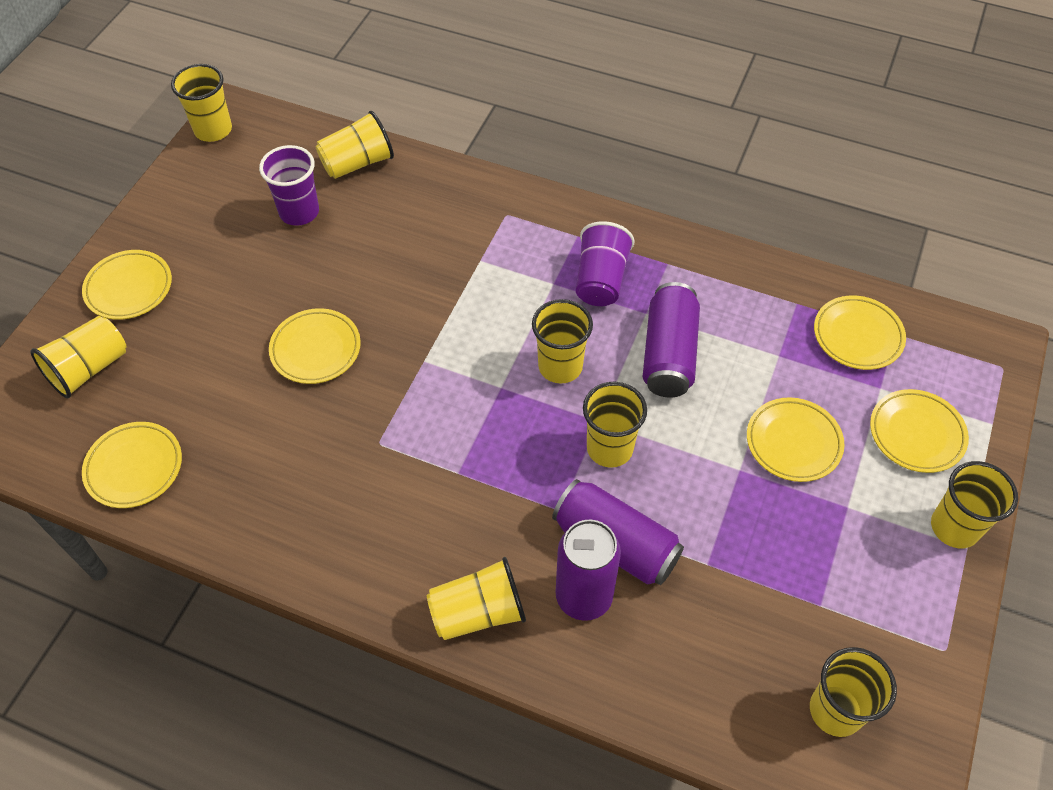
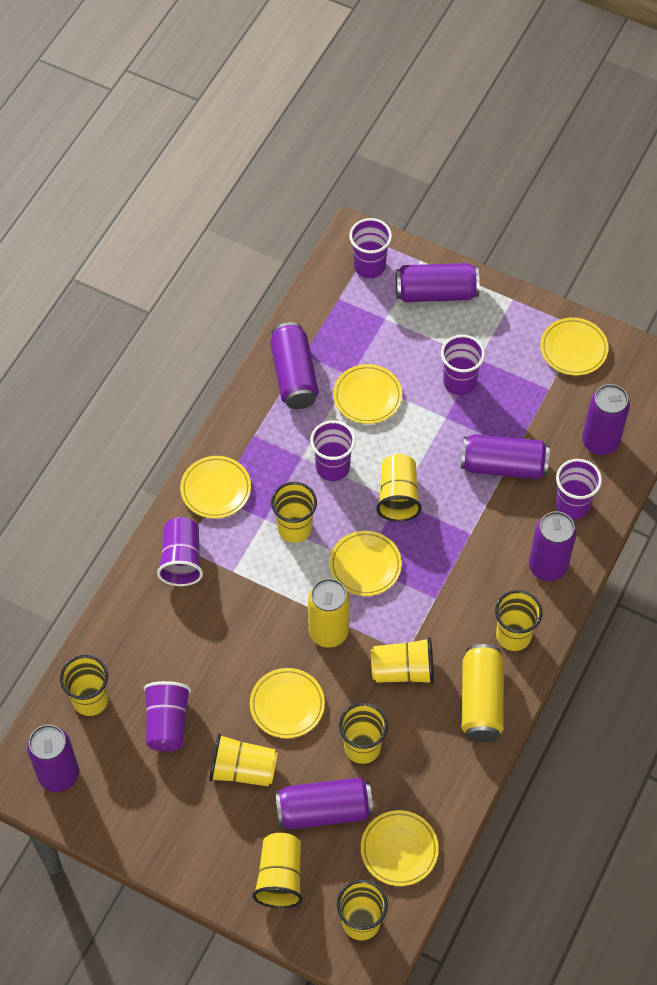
purple can: 3 -> 7
purple cup: 2 -> 6
yellow can: 0 -> 2
yellow cup: 8 -> 9

